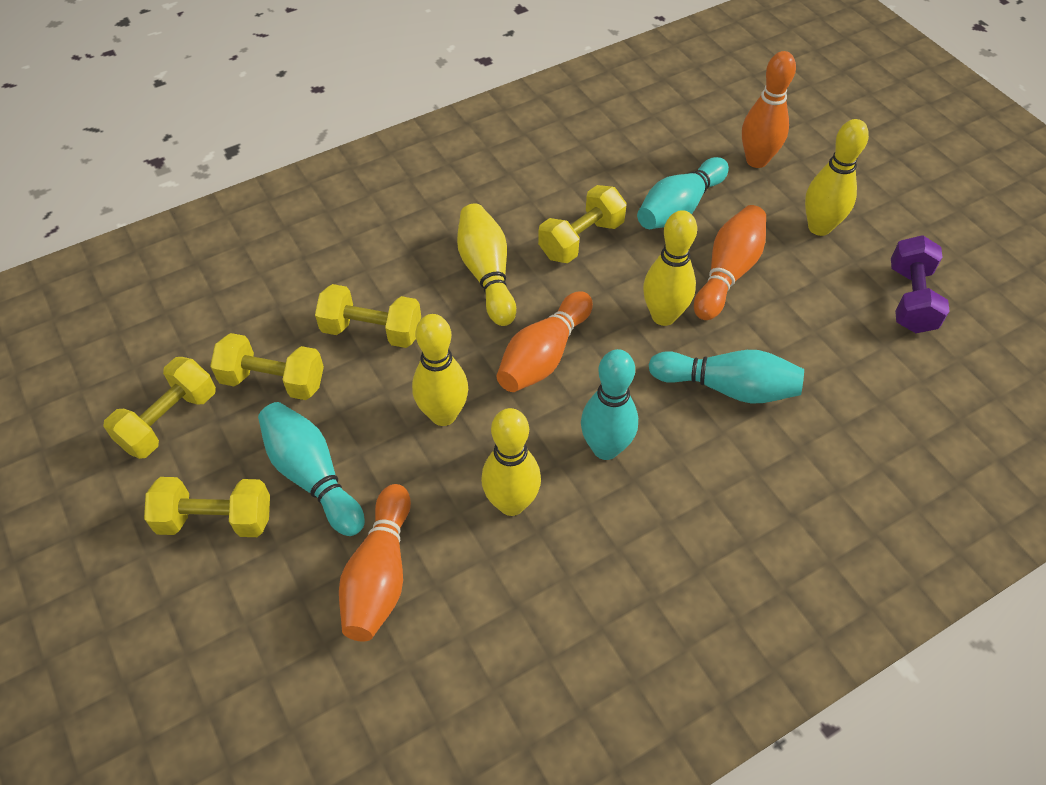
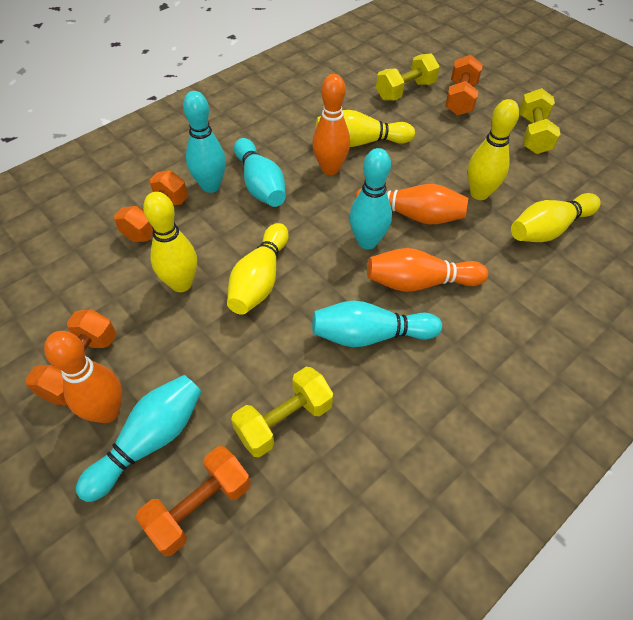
orange dumbbell: 0 -> 4
purple dumbbell: 1 -> 0
turquoise bowling pin: 4 -> 5
yellow dumbbell: 5 -> 3

